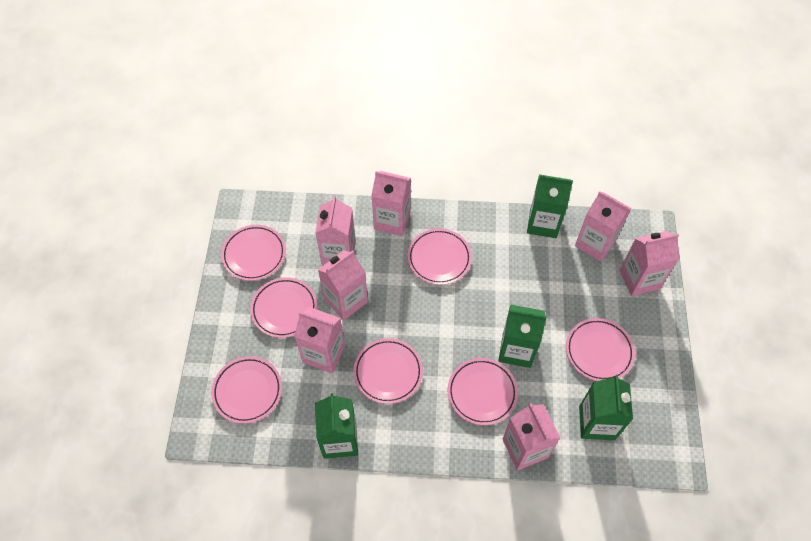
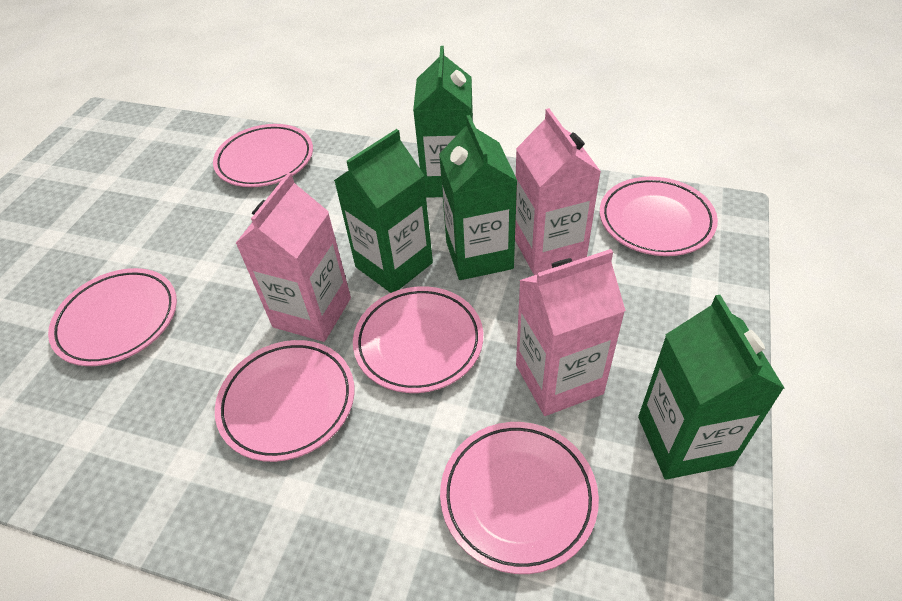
pink carton: 7 -> 3
pink plate: 7 -> 6

